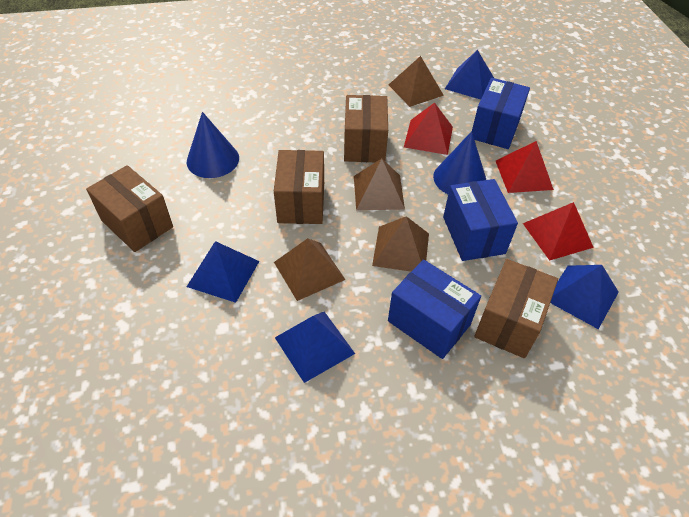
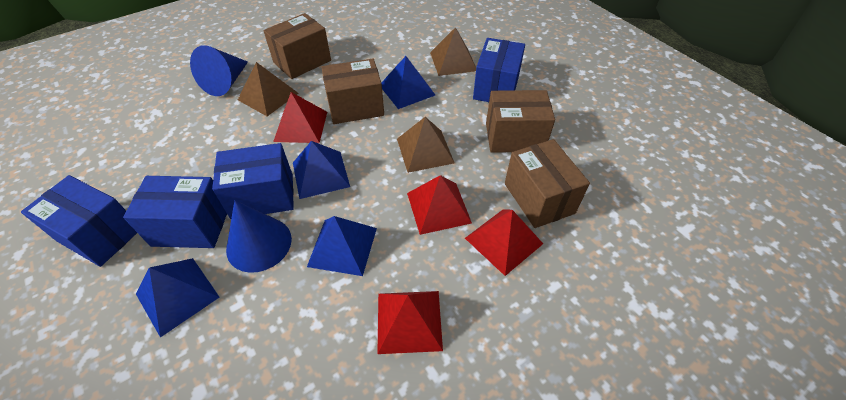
blue box: 3 -> 4
brown pyramid: 4 -> 3
red pyramid: 3 -> 4

